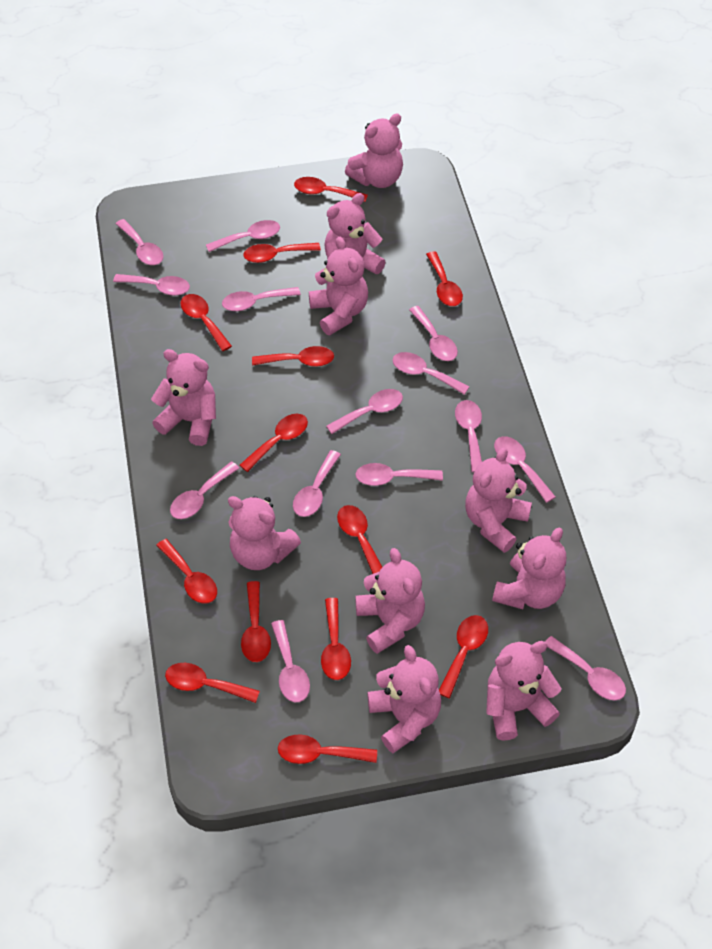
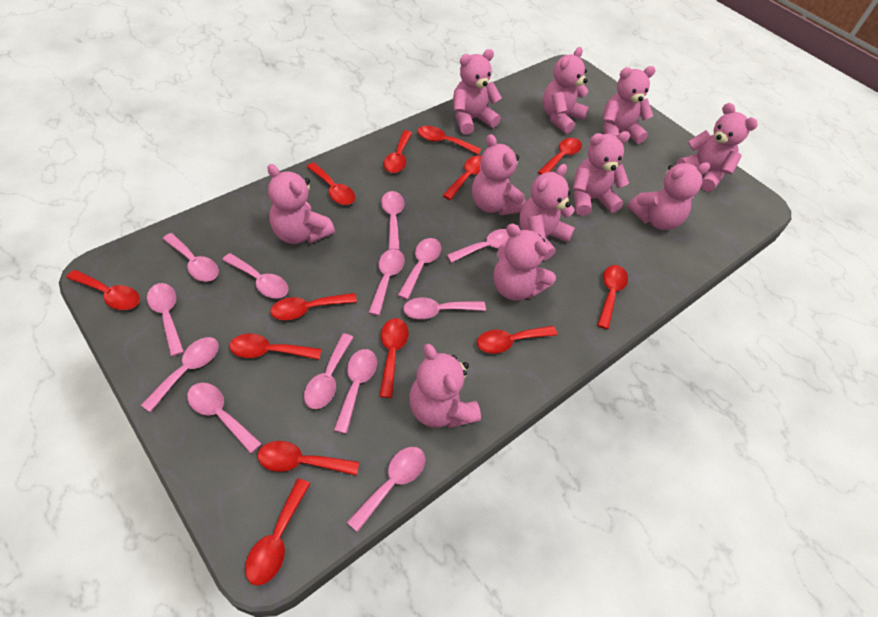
pink spoon: 14 -> 13
pink teddy bear: 10 -> 11

